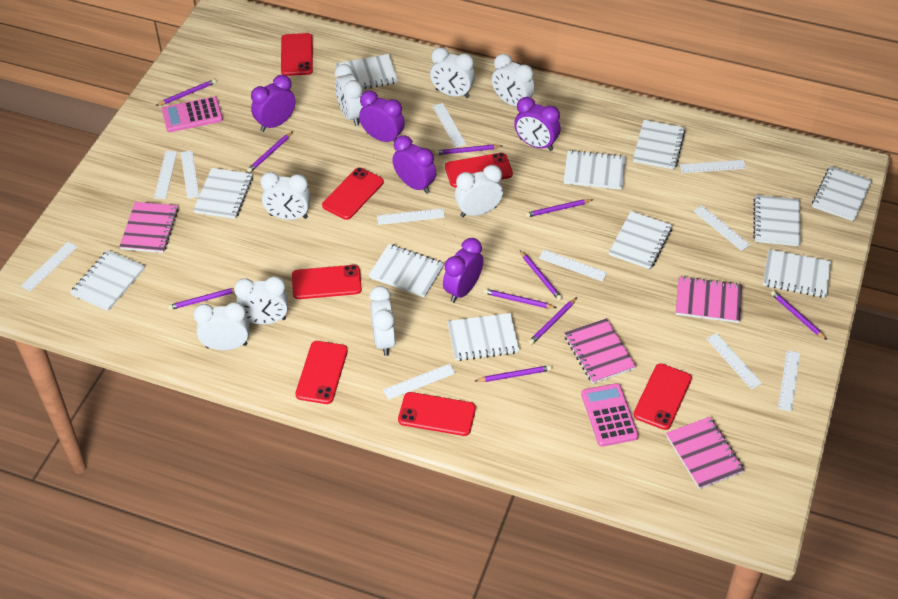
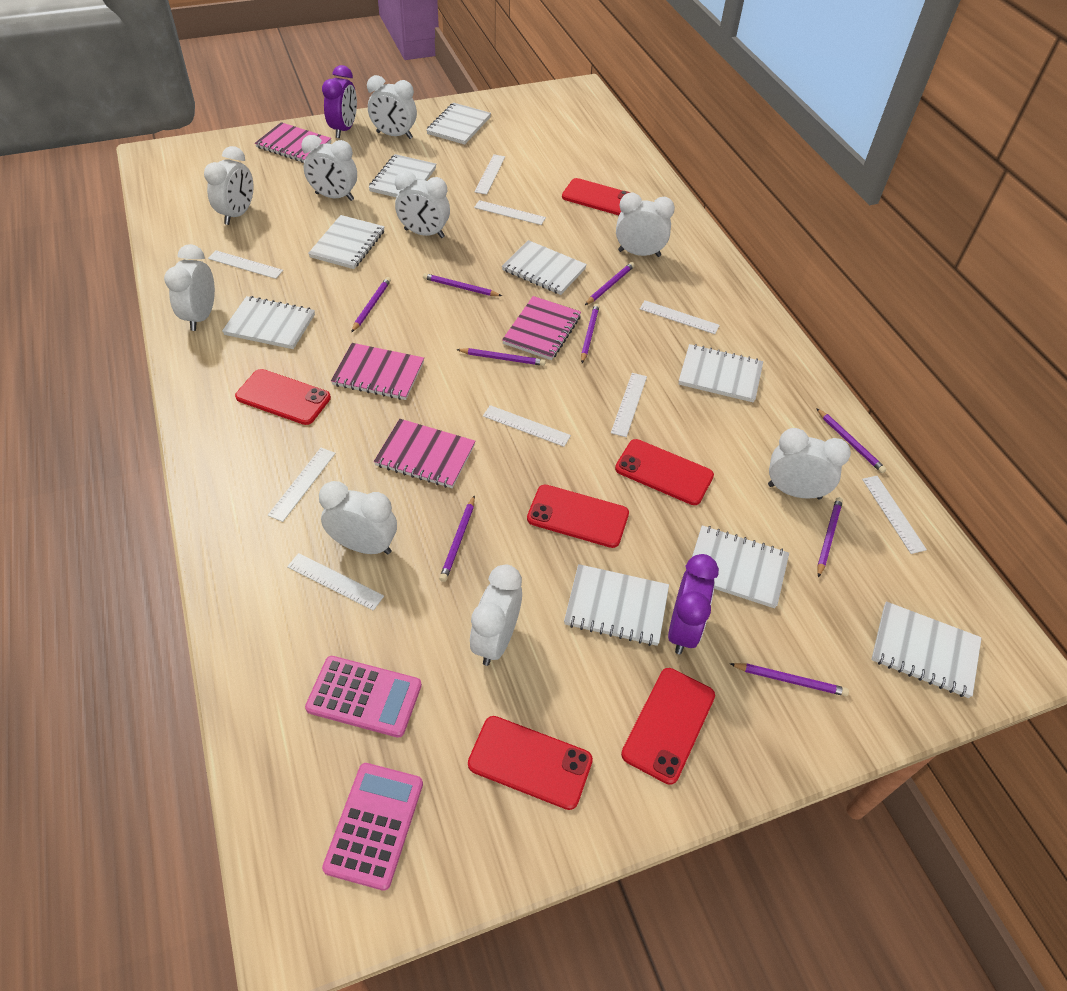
purple clock: 5 -> 2
purple pencil: 10 -> 9
red phone: 7 -> 6
white clock: 8 -> 9
white notebook: 11 -> 9
white ruler: 11 -> 9

